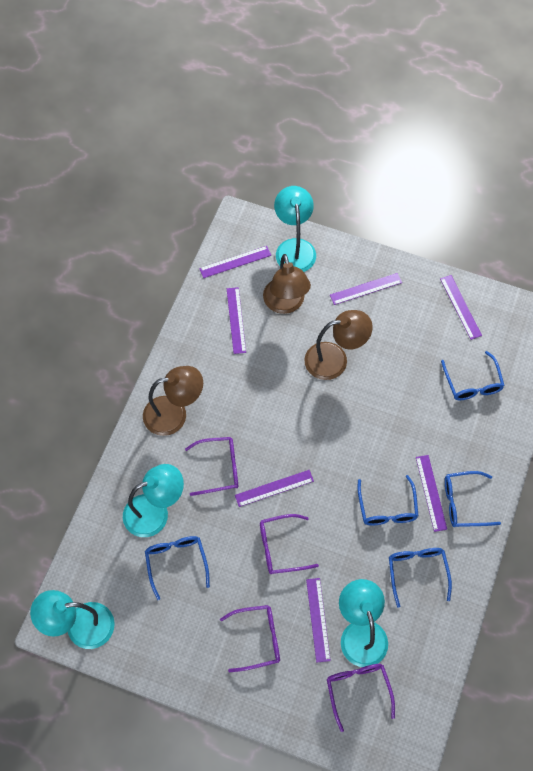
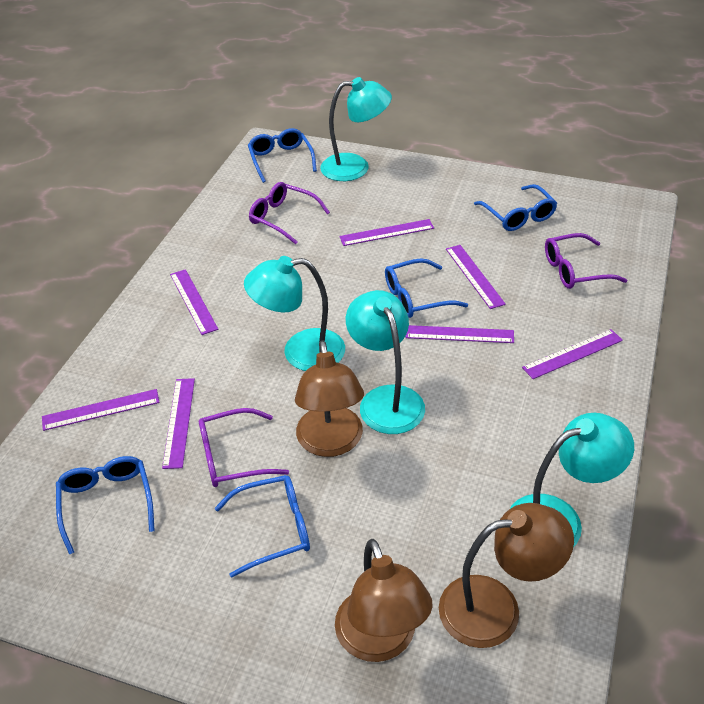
purple glasses: 4 -> 3

